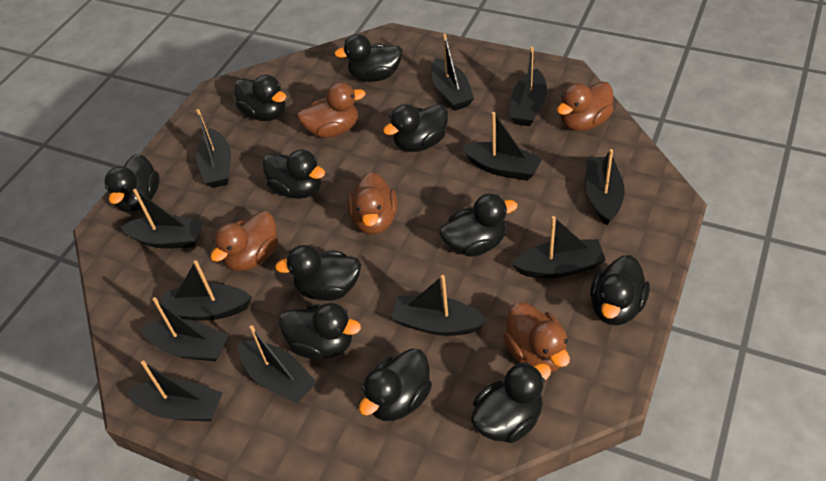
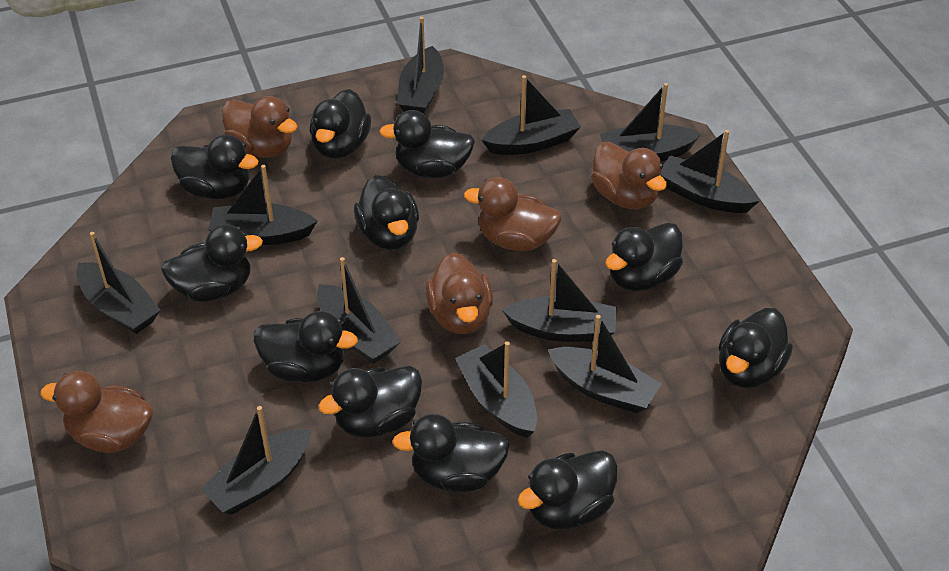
black boat: 12 -> 11

